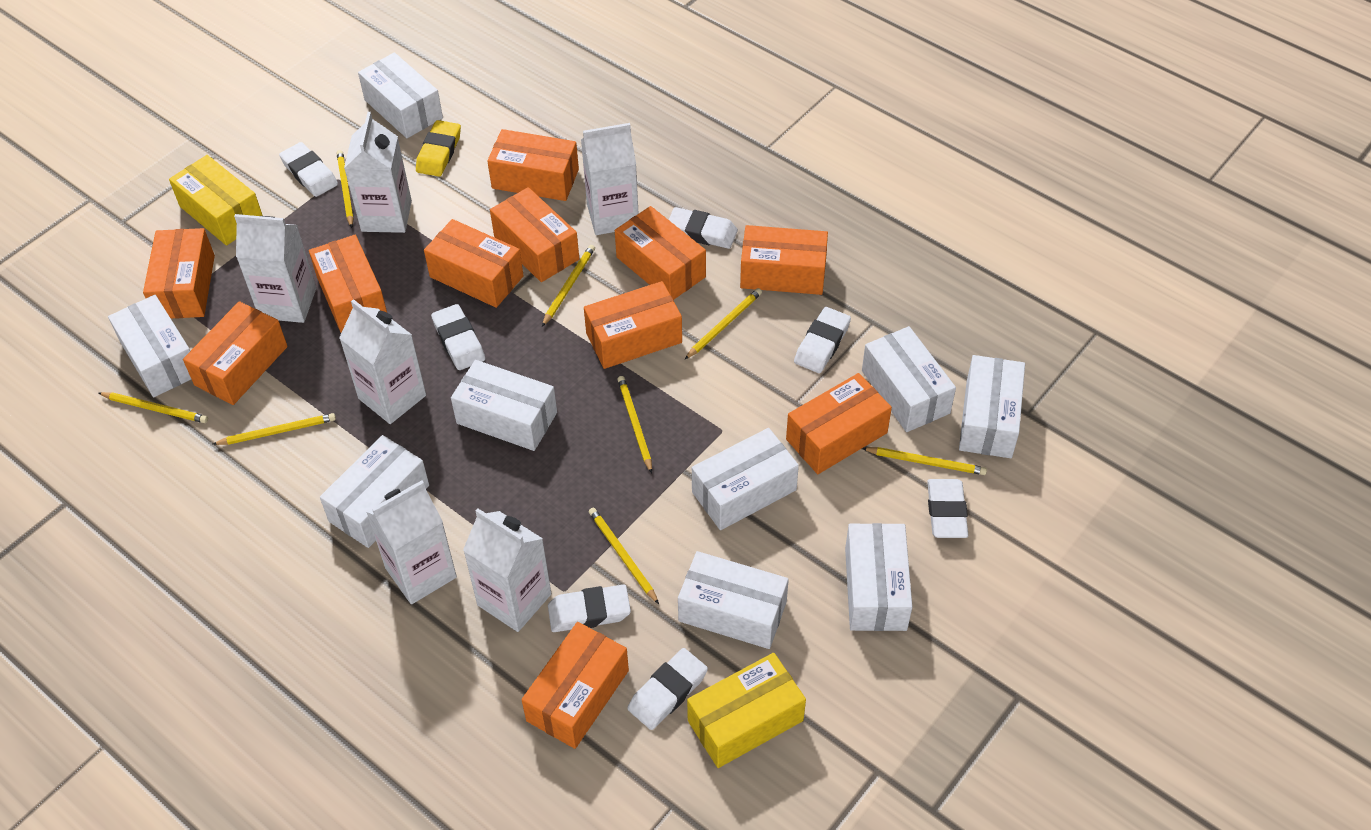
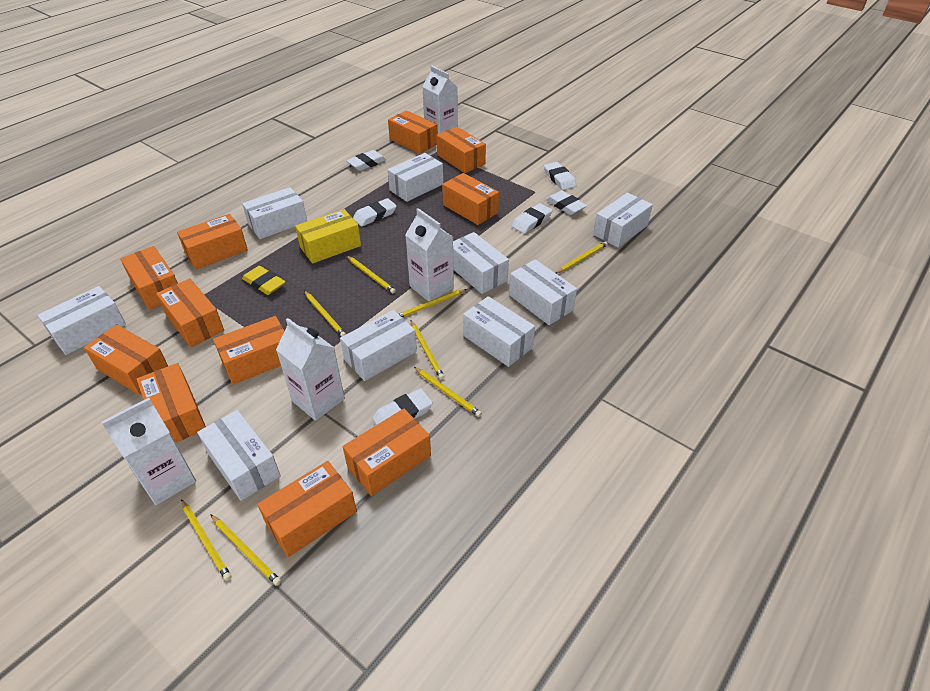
white carton: 6 -> 4
white eraser: 7 -> 6
yellow box: 2 -> 1

